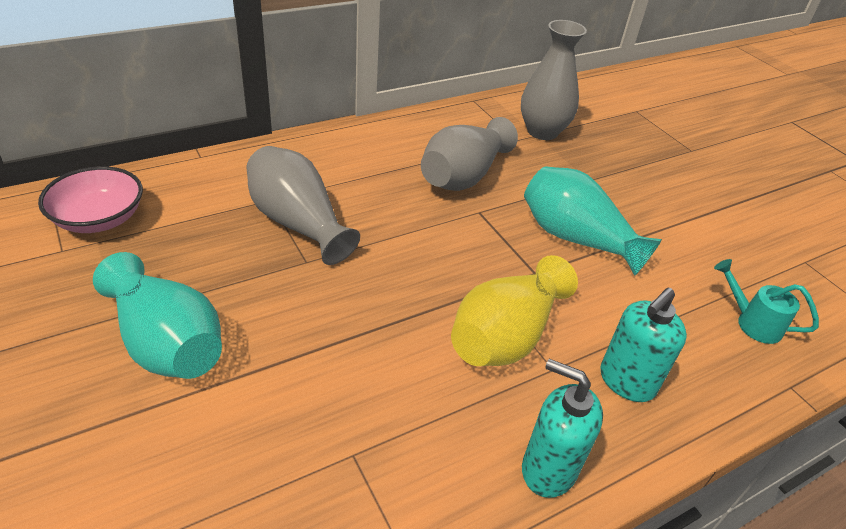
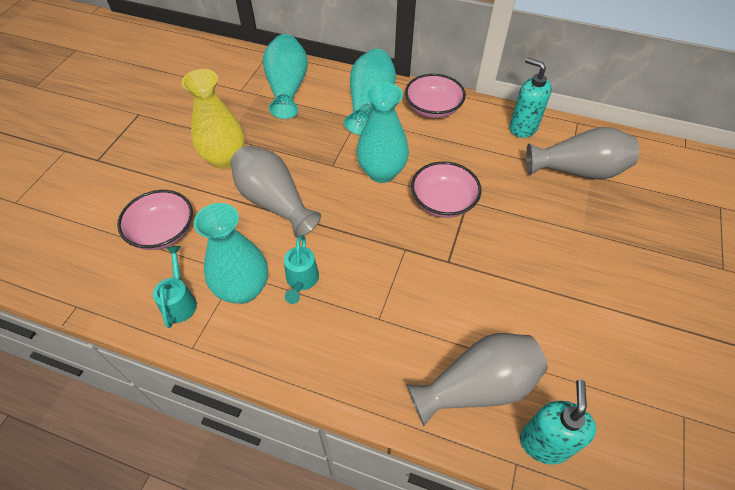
pink bowl: 1 -> 3
turquoise vase: 2 -> 4
turquoise watering can: 1 -> 2

